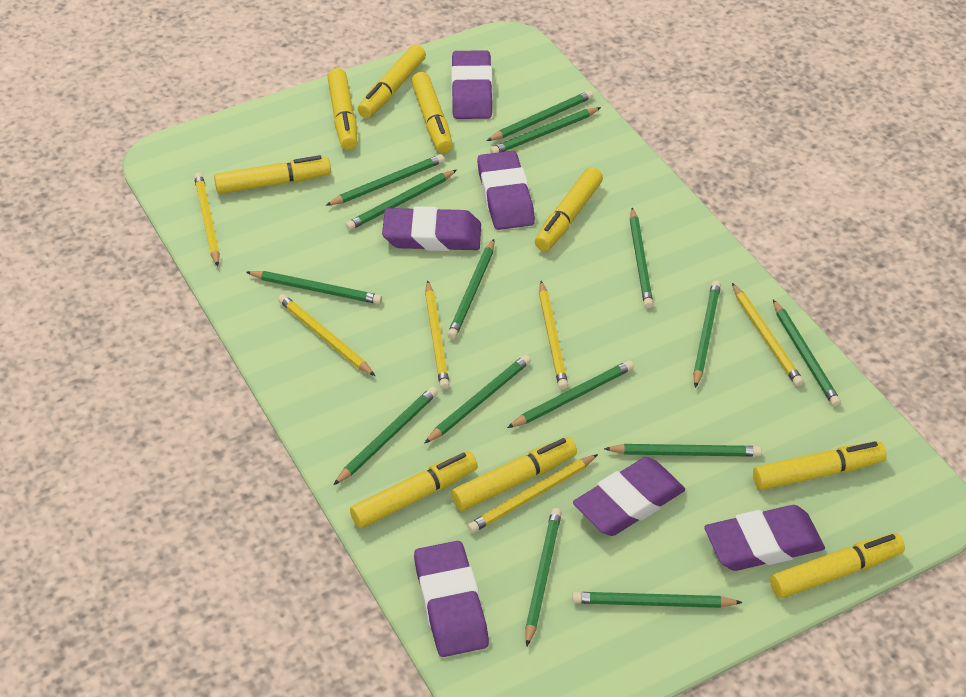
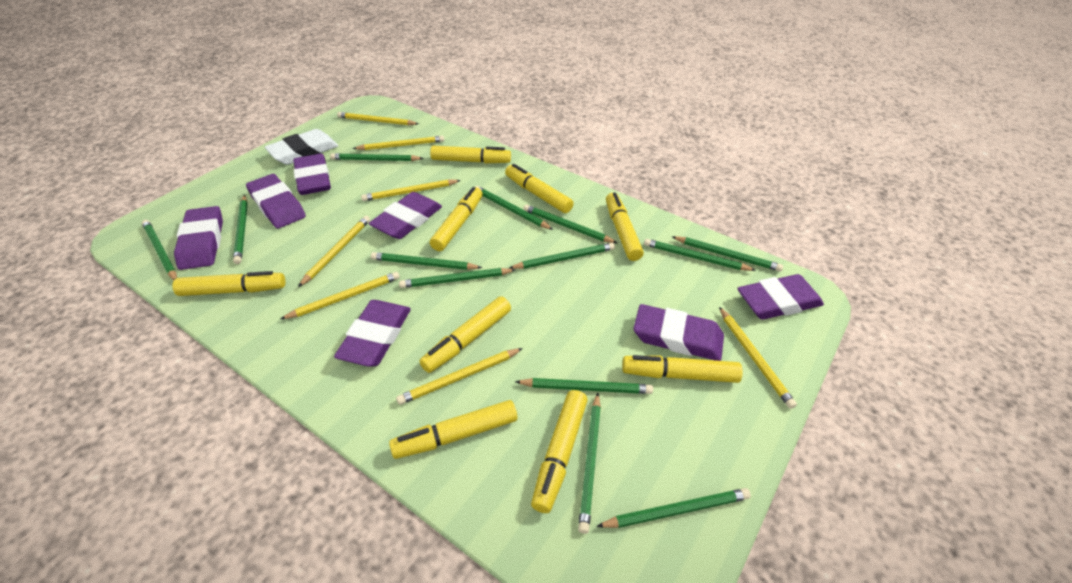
green pencil: 15 -> 13
purple eraser: 6 -> 7
white eraser: 0 -> 1
yellow pencil: 6 -> 7

